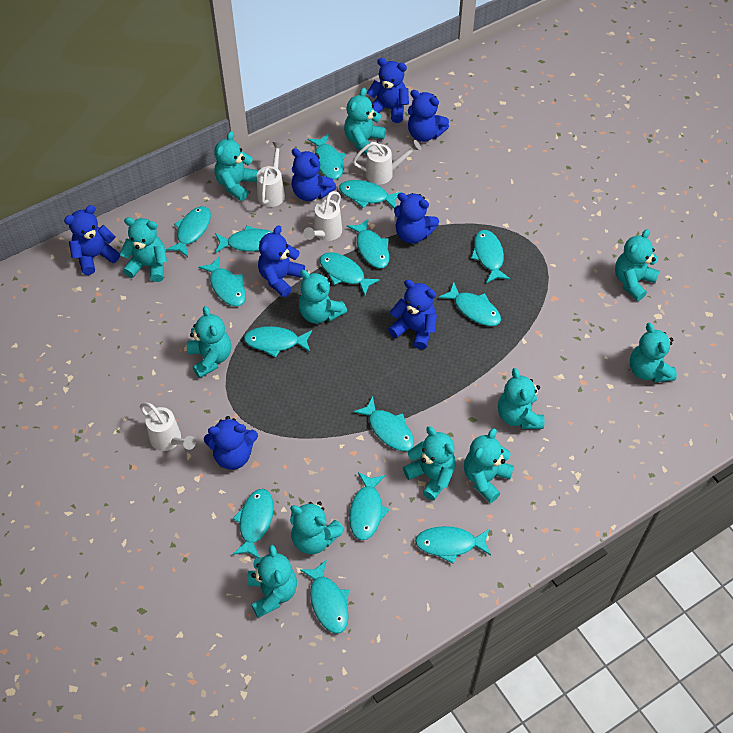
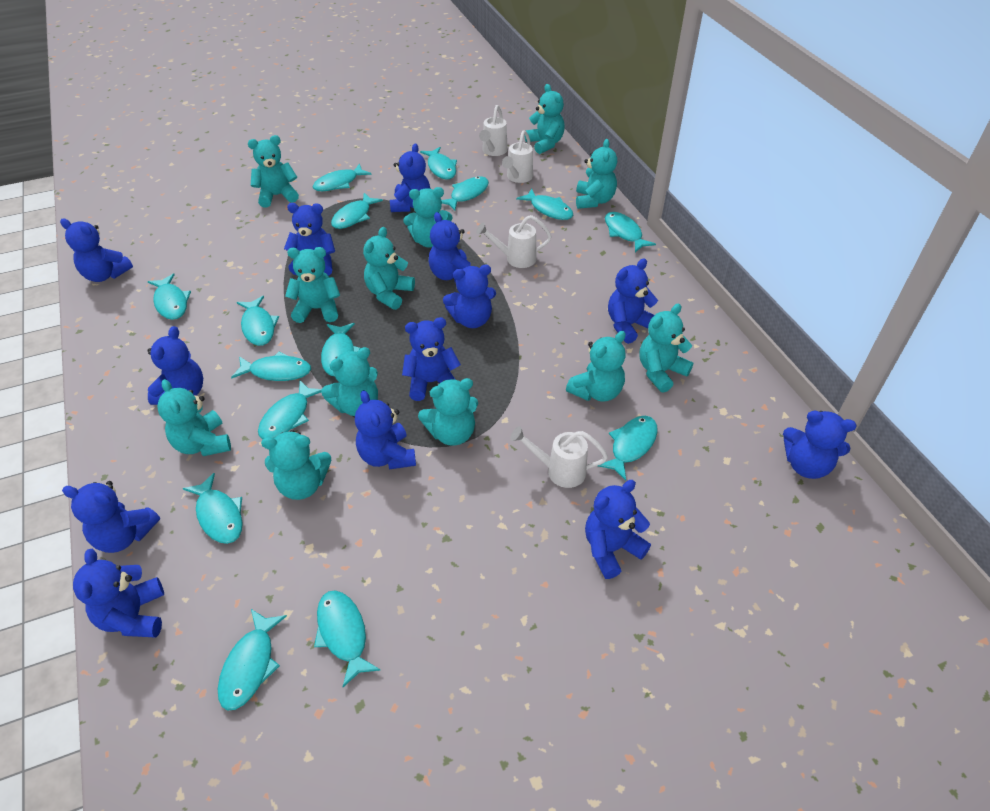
blue teddy bear: 8 -> 13

